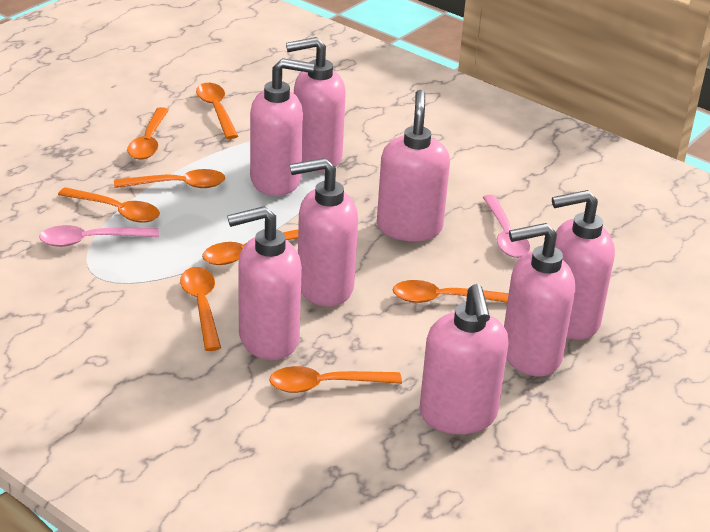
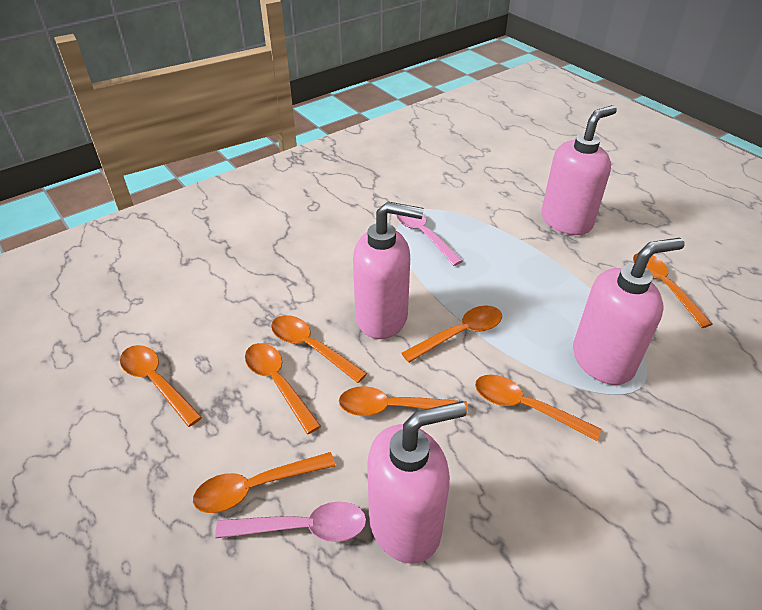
pink soap dispenser: 8 -> 4

